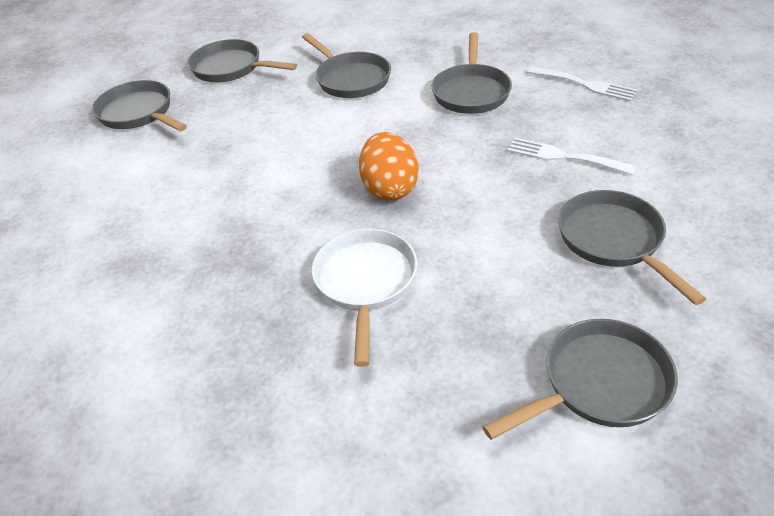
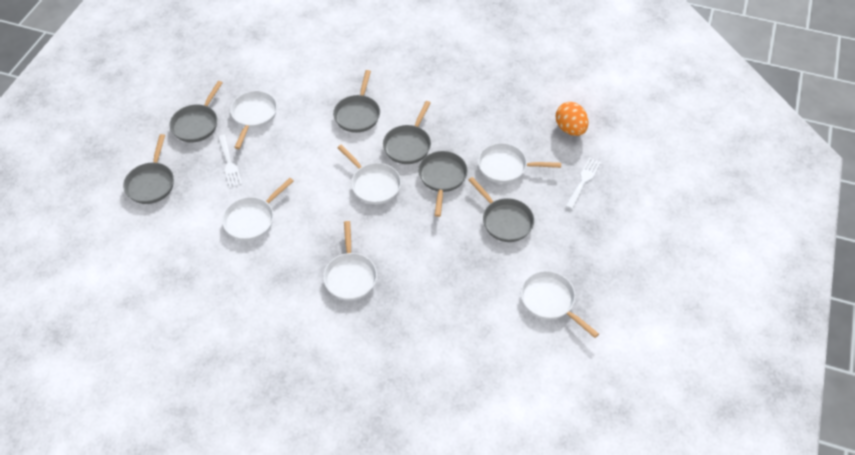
white pan: 1 -> 6

